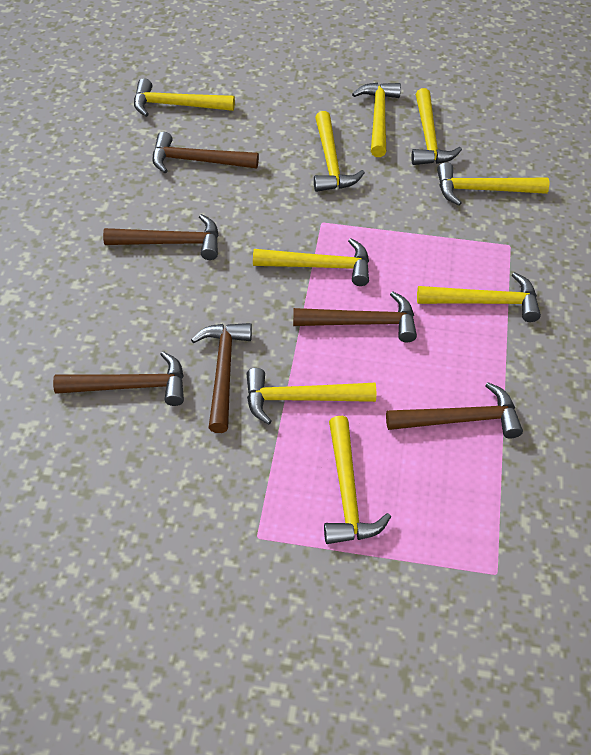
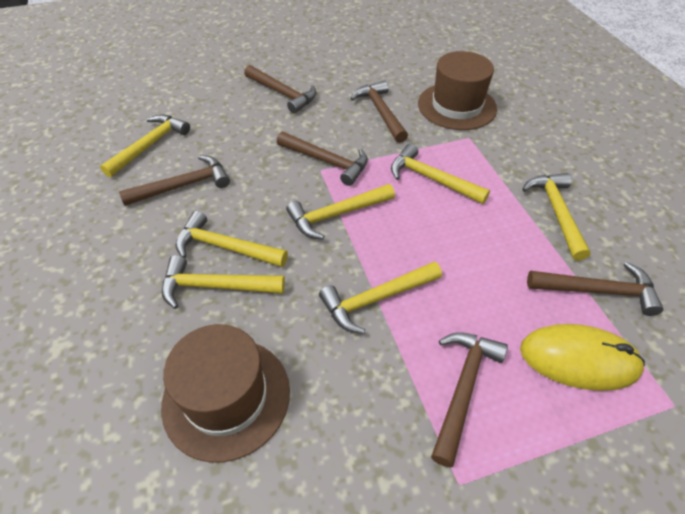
brown hat: 0 -> 2
yellow hammer: 9 -> 7
yellow mouse: 0 -> 1

